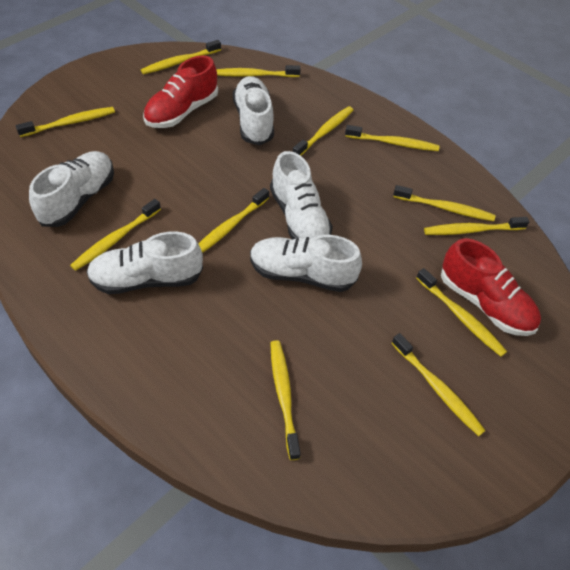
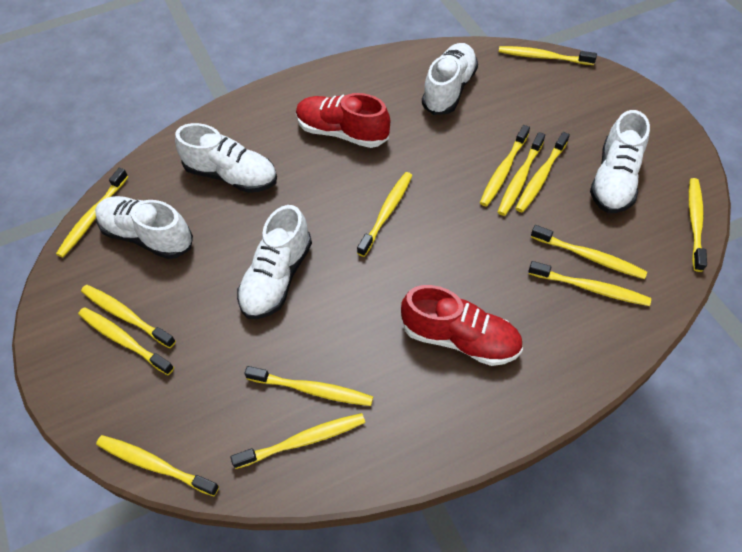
yellow toothbrush: 12 -> 14

